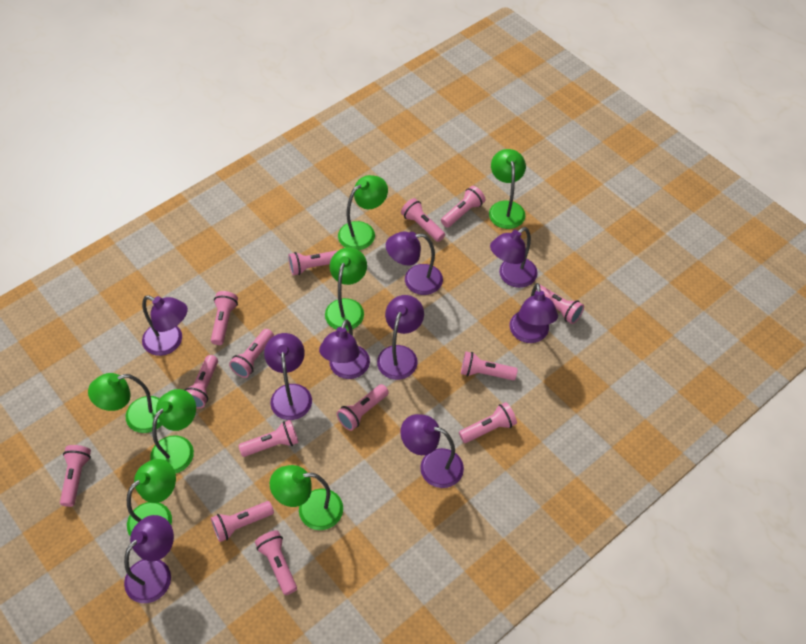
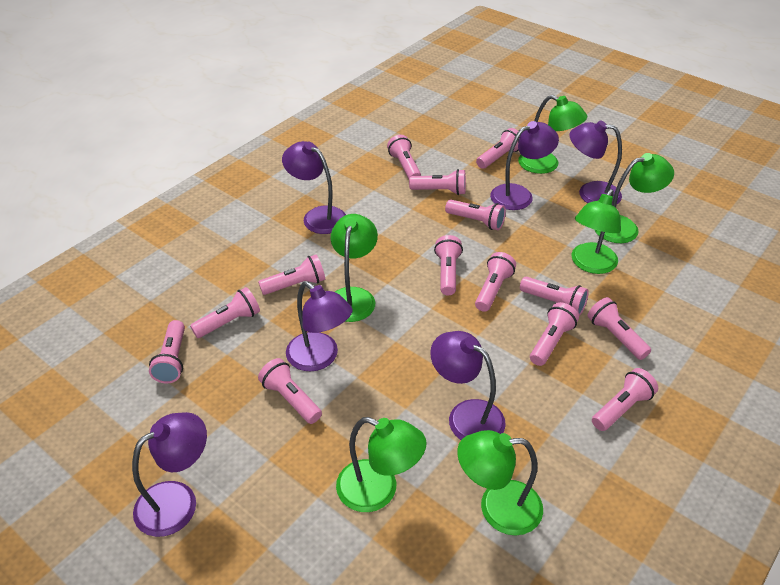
green lamp: 7 -> 6
purple lamp: 9 -> 6

